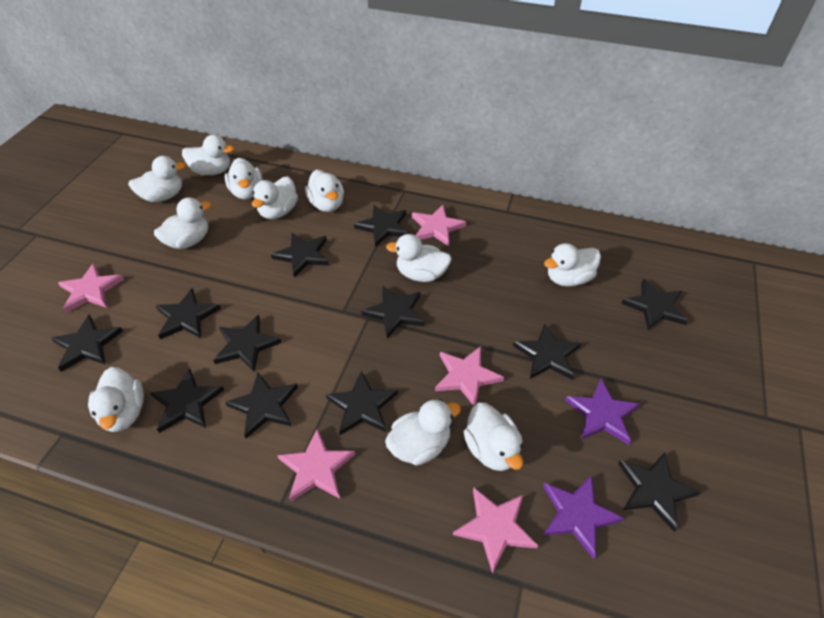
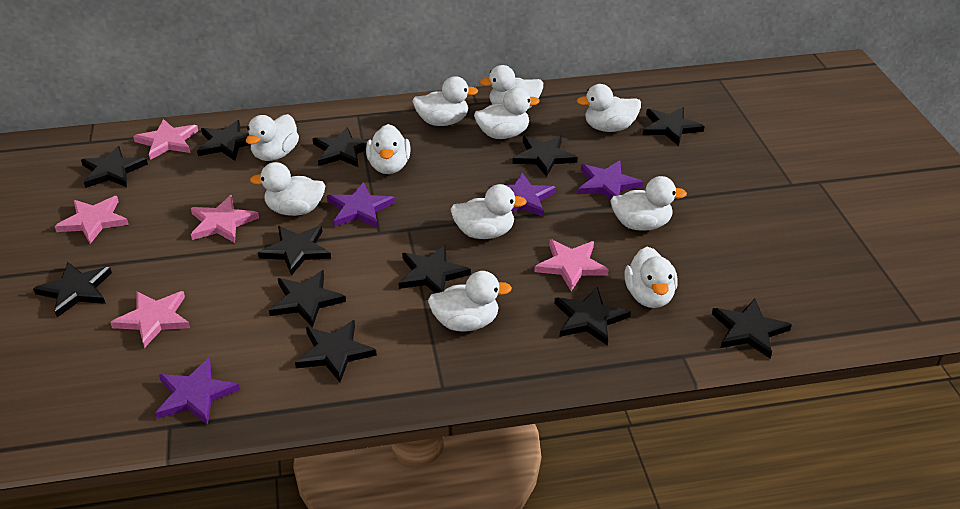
purple star: 2 -> 4

